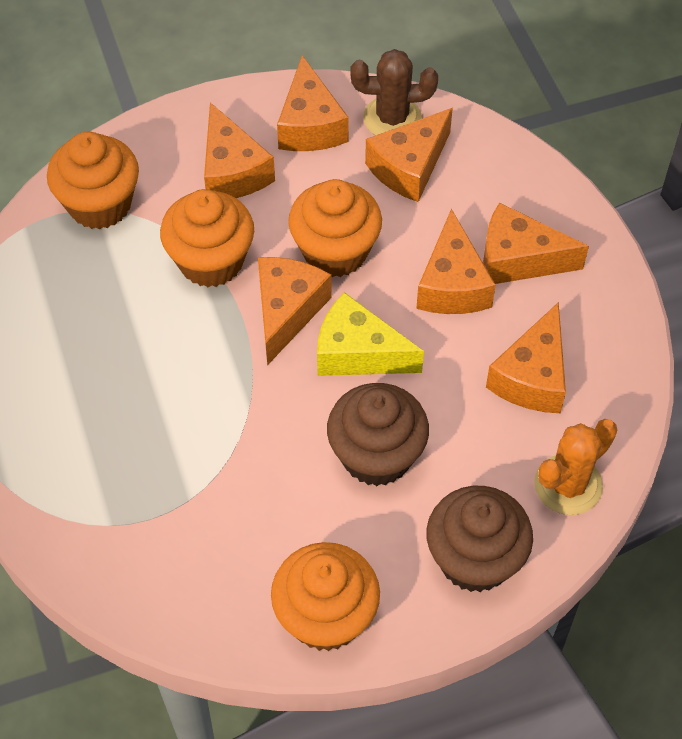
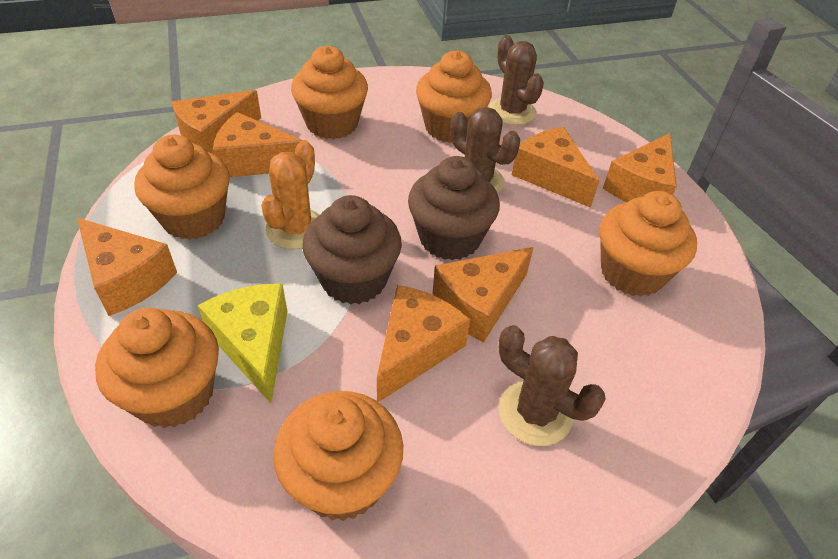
brown cactus: 1 -> 3
orange cupcake: 4 -> 6

